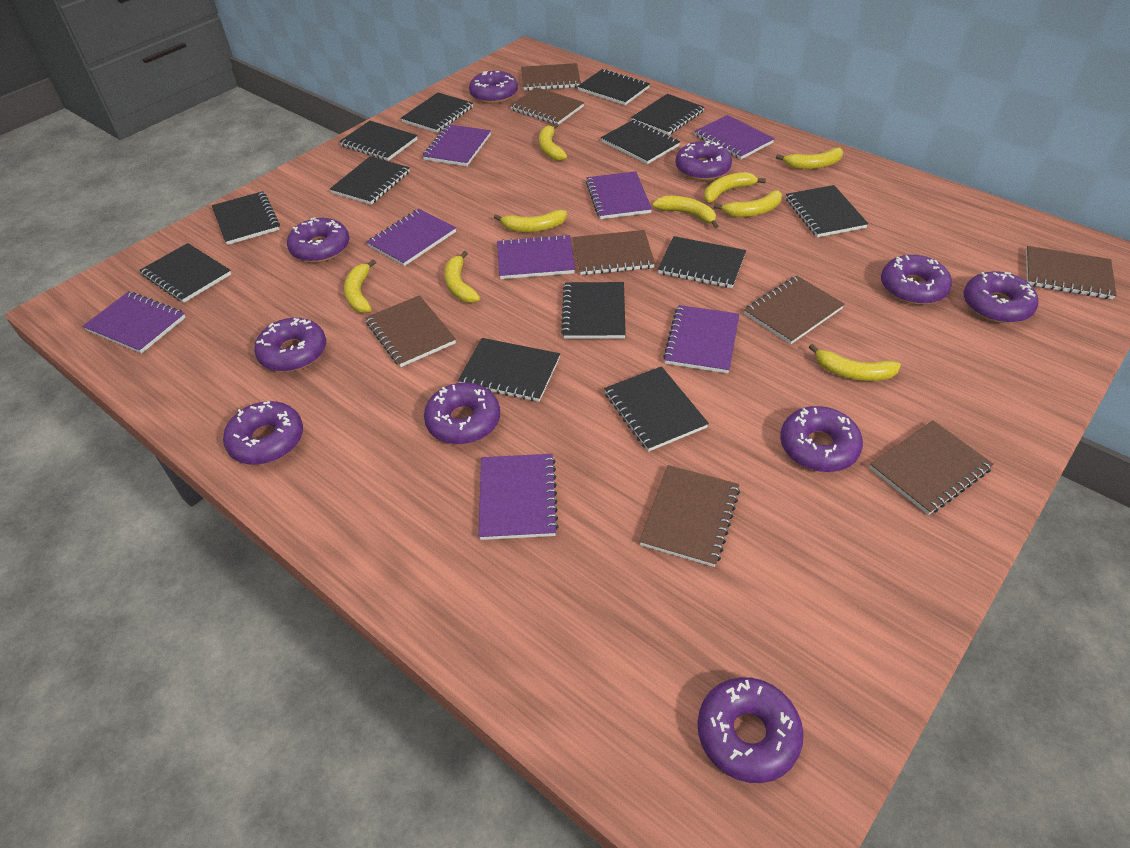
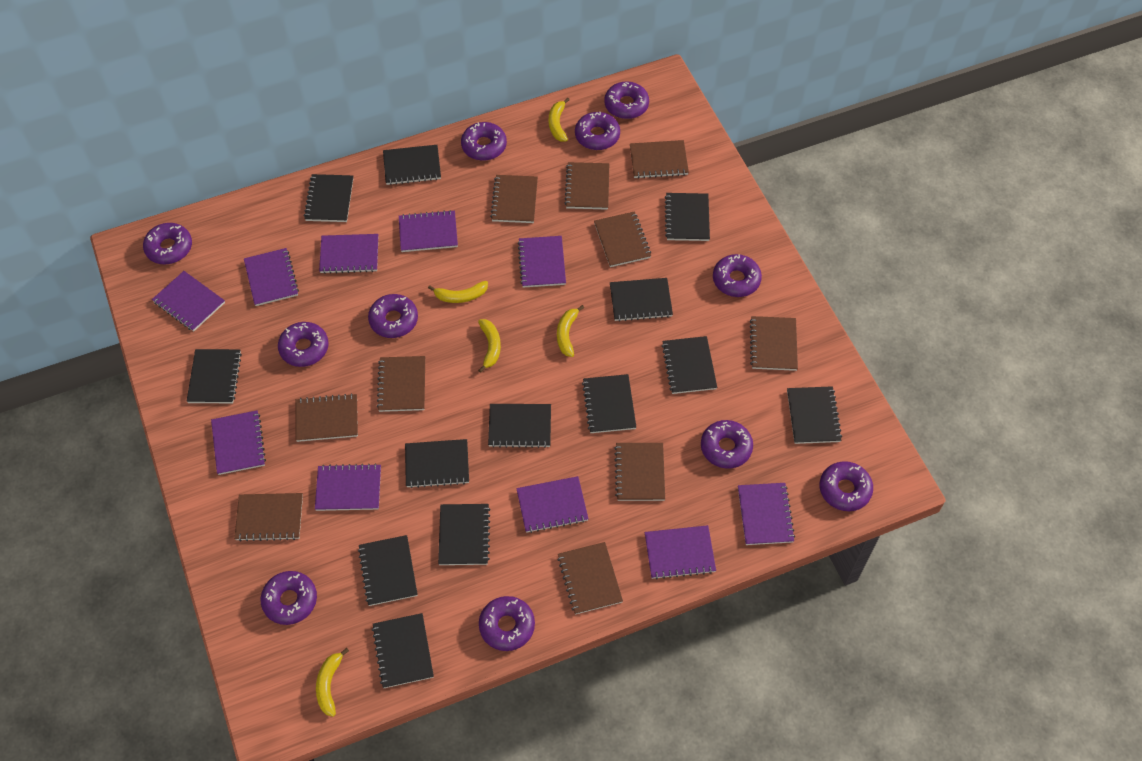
brown notebook: 8 -> 10
purple donut: 10 -> 11
purple notebook: 8 -> 10
yellow banana: 9 -> 5

